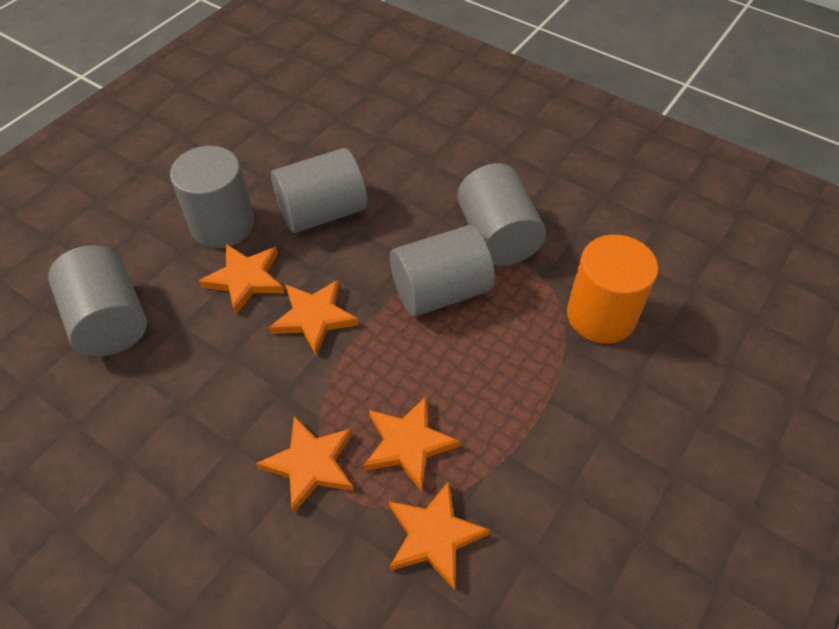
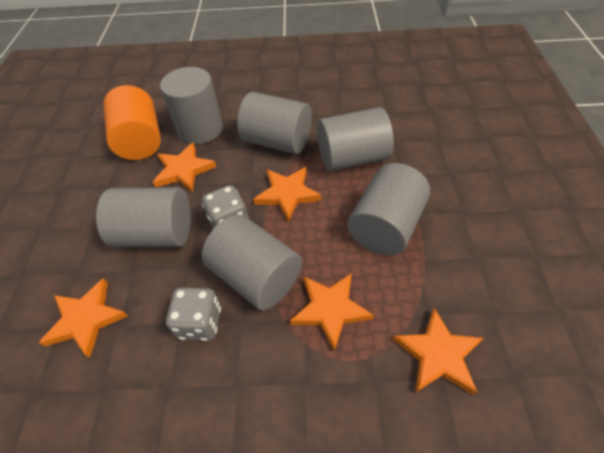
grey cylinder: 5 -> 6
grey dice: 0 -> 2

